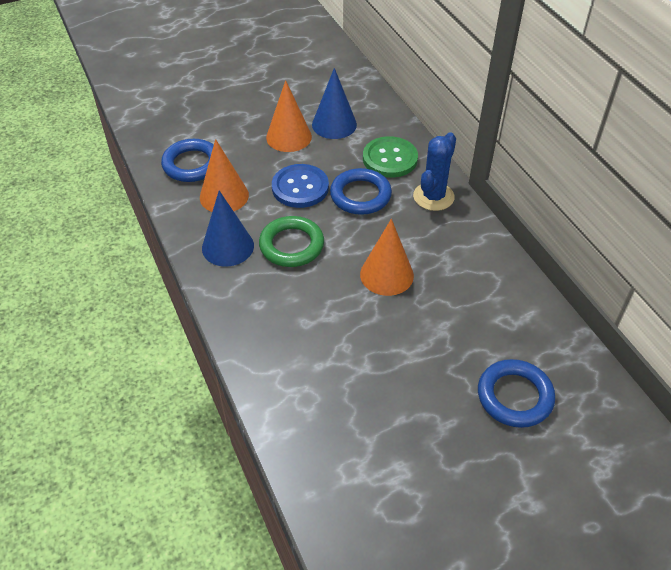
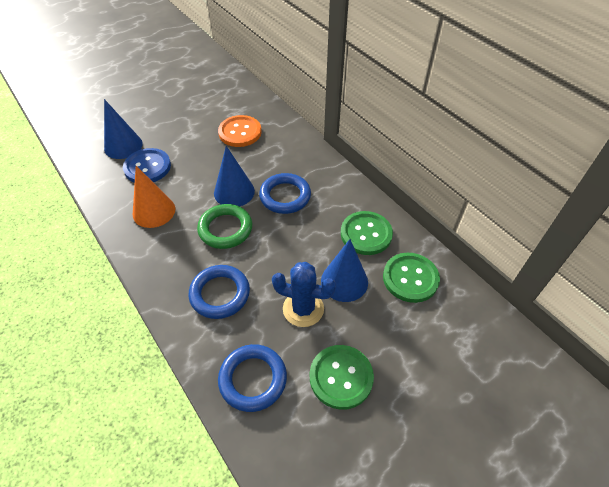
blue cone: 2 -> 3
green button: 1 -> 3
orange button: 0 -> 1
orange cone: 3 -> 1

